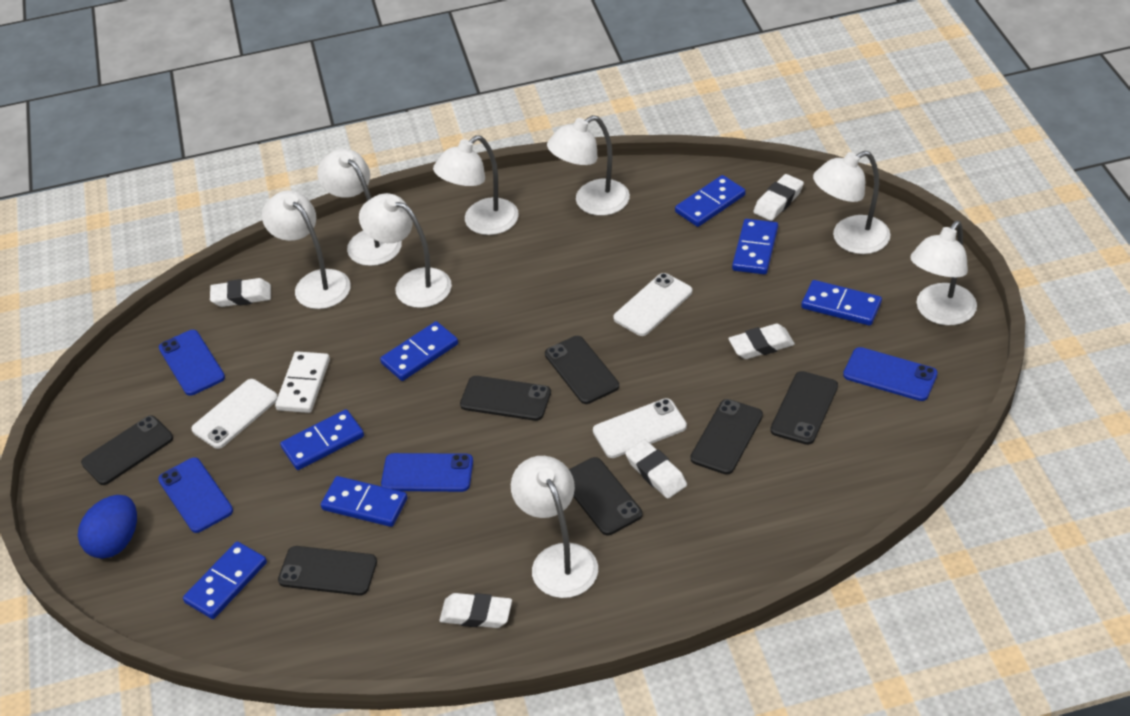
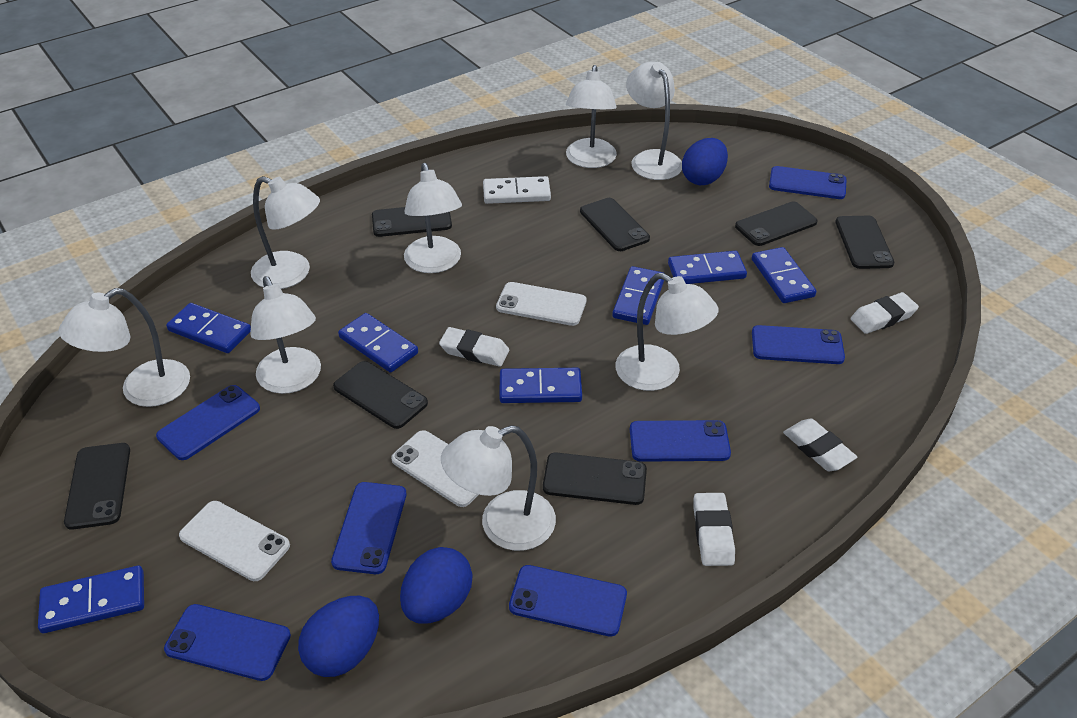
blue egg: 1 -> 3
blue phone: 4 -> 7
white eraser: 5 -> 4

